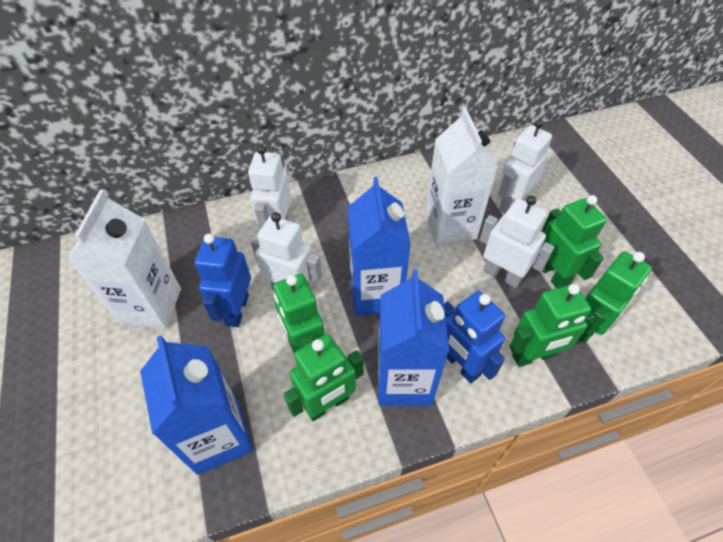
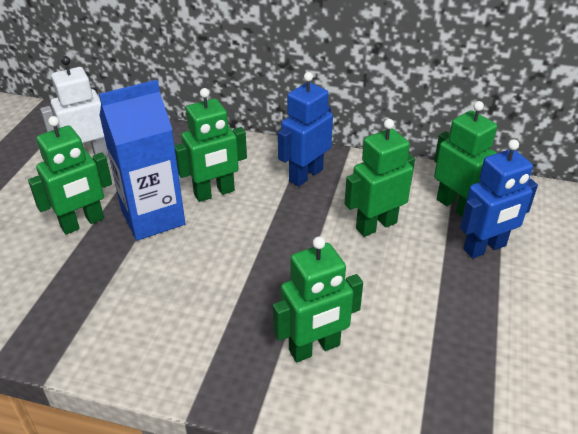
blue carton: 3 -> 1
white carton: 2 -> 0
white robot: 4 -> 1

